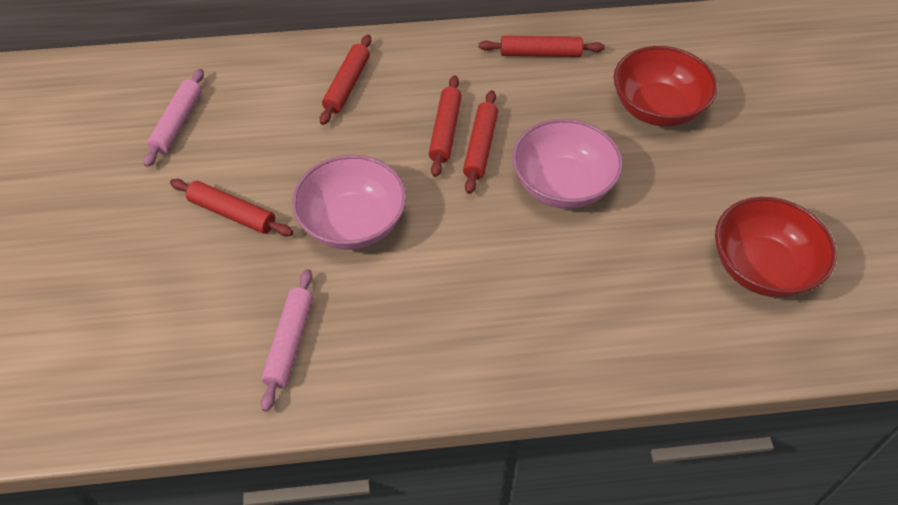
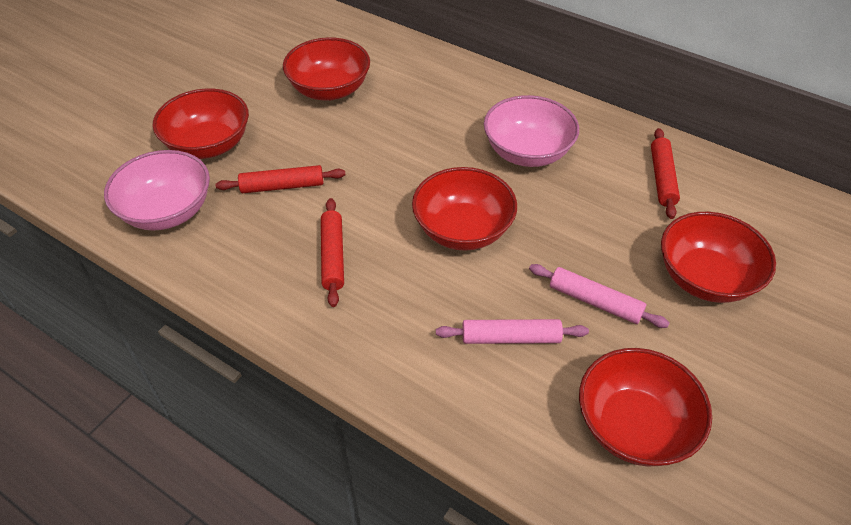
red bowl: 2 -> 5
red rolling pin: 5 -> 3

